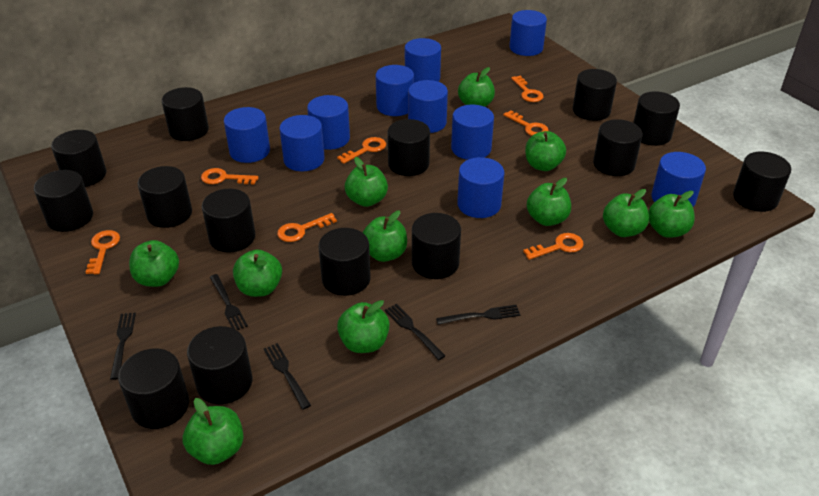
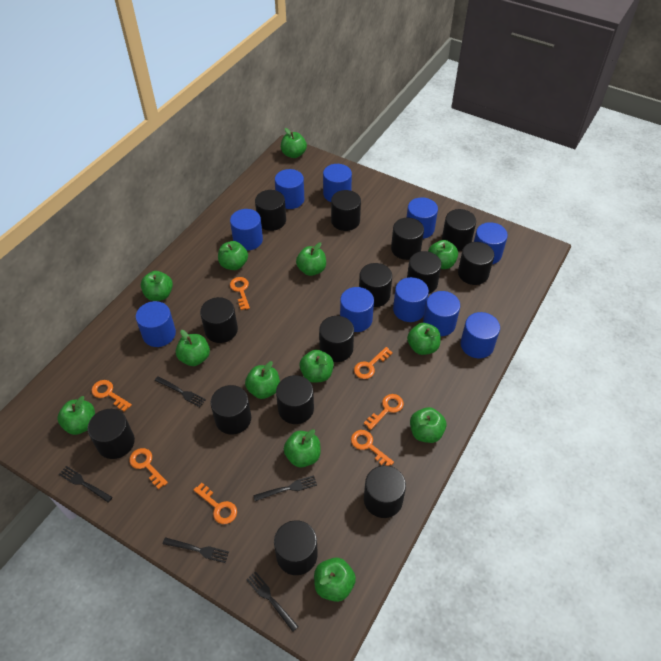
green apple: 11 -> 13

